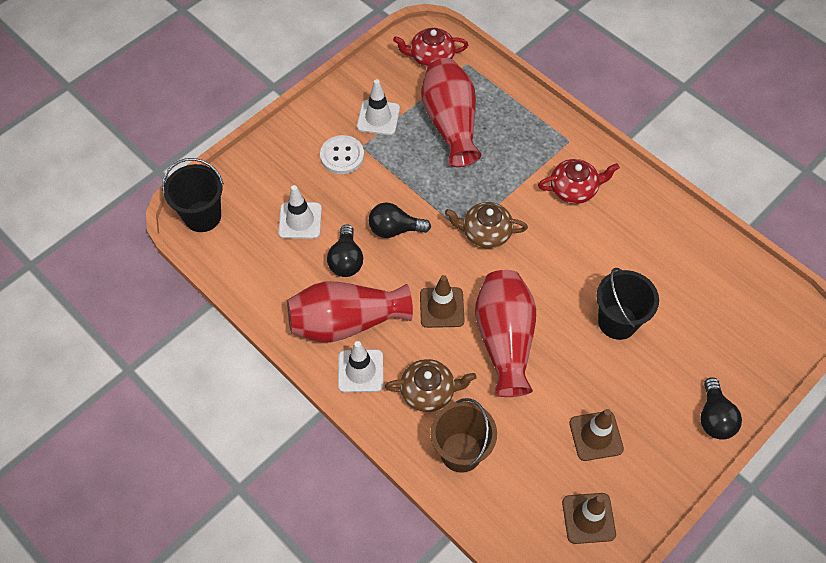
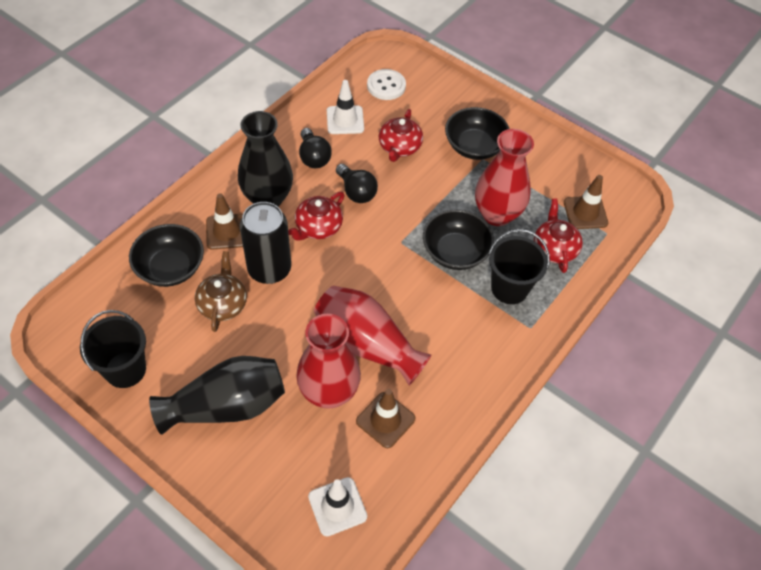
black bowl: 0 -> 3
black can: 0 -> 1
black light bulb: 3 -> 2
black vase: 0 -> 2
brown bucket: 1 -> 0
brown teapot: 2 -> 1
red teapot: 2 -> 3
white traffic cone: 3 -> 2

